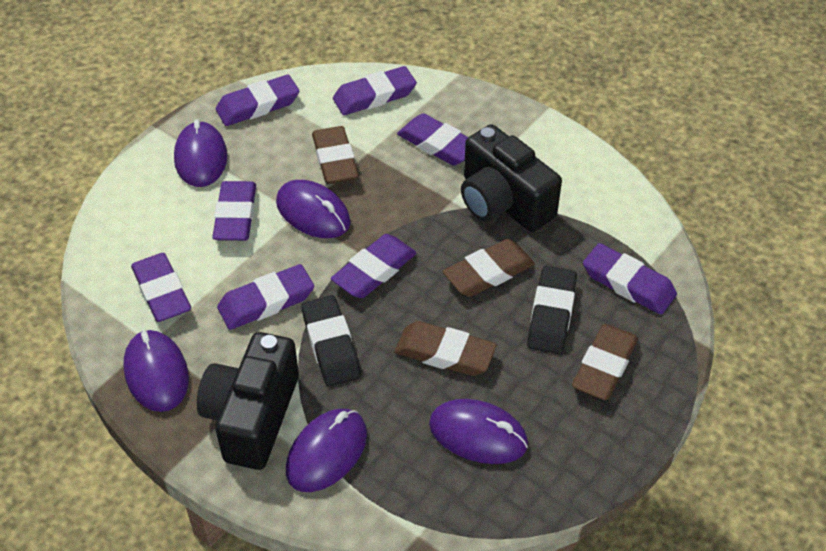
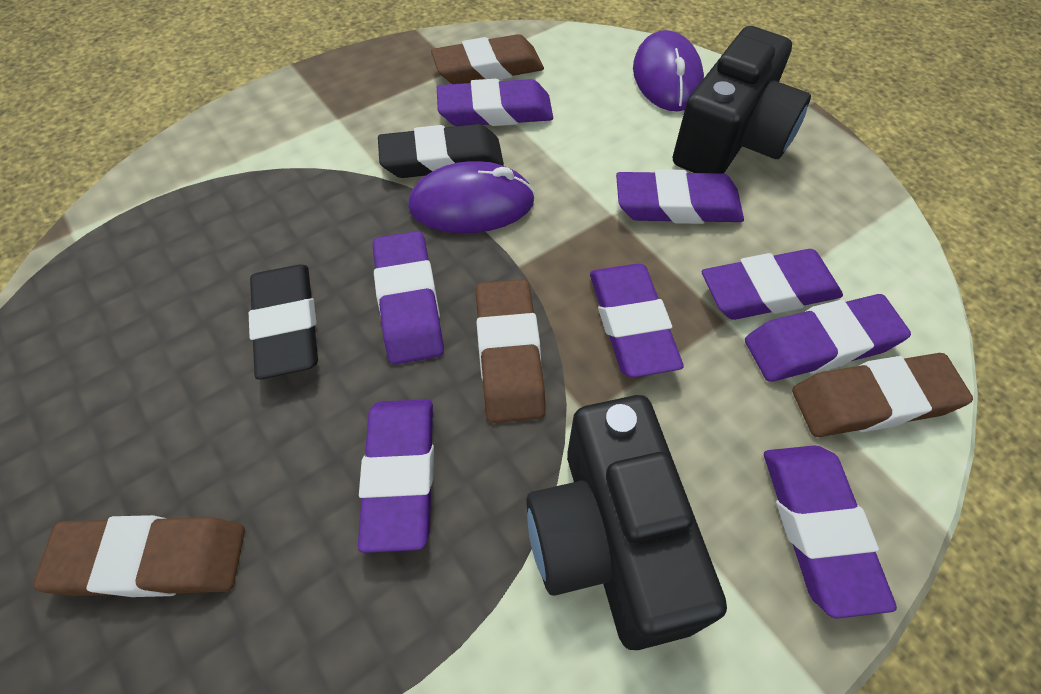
purple mouse: 5 -> 2

